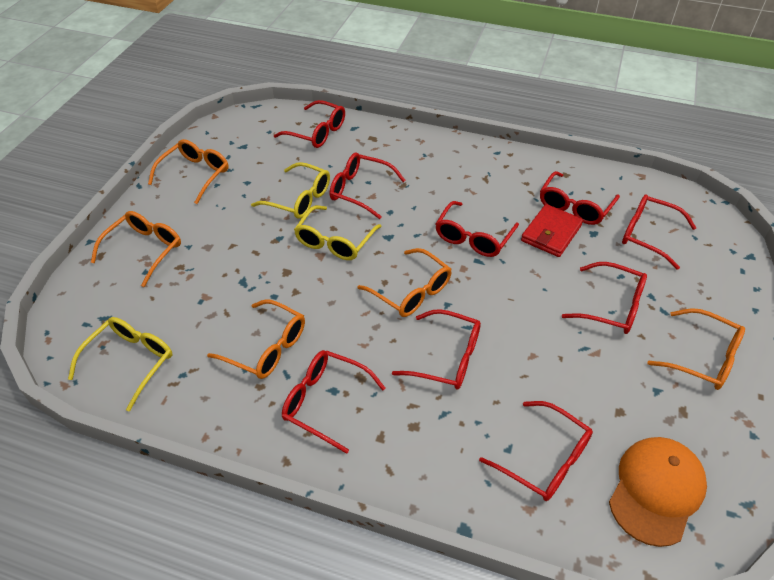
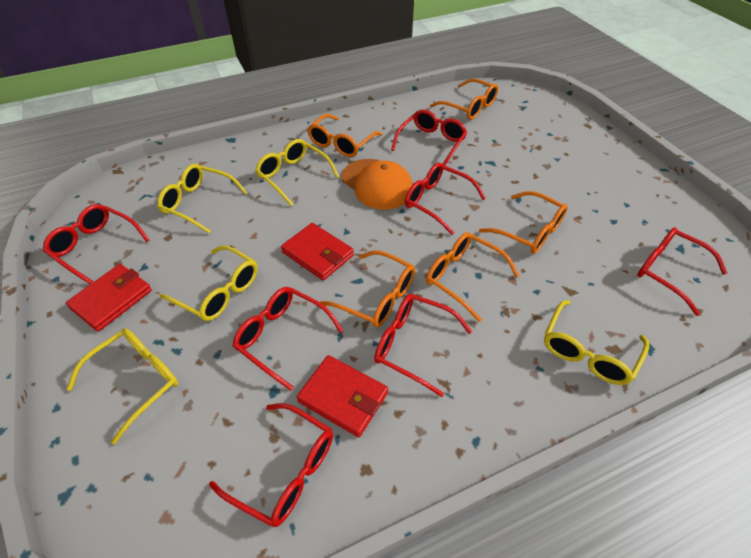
red glasses: 9 -> 7
red wallet: 1 -> 3
yellow glasses: 3 -> 5

